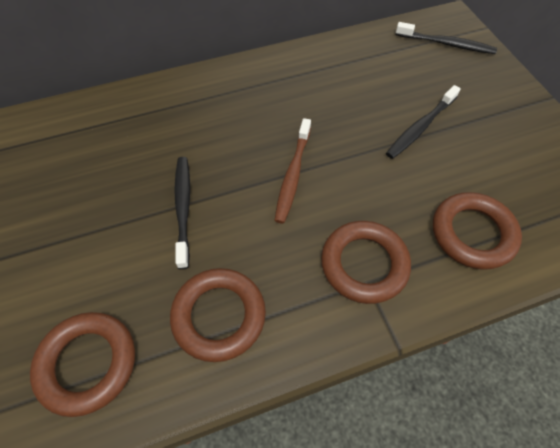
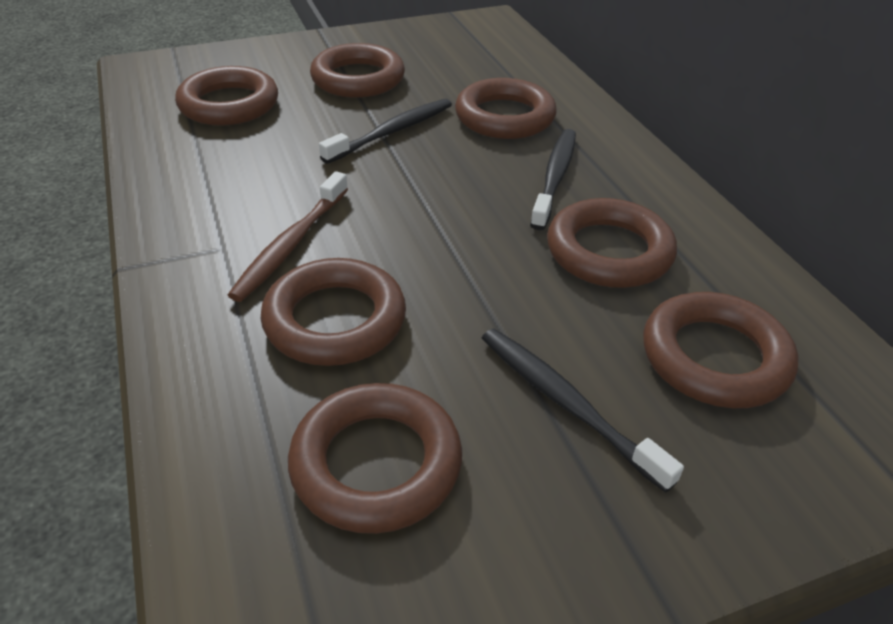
brown ring: 4 -> 7

